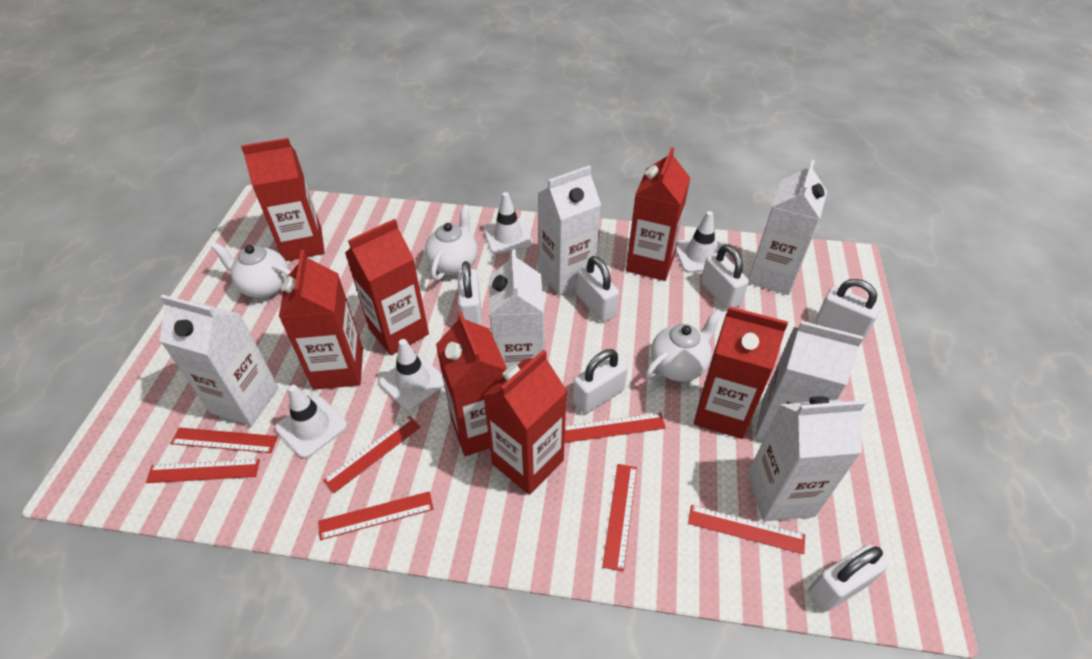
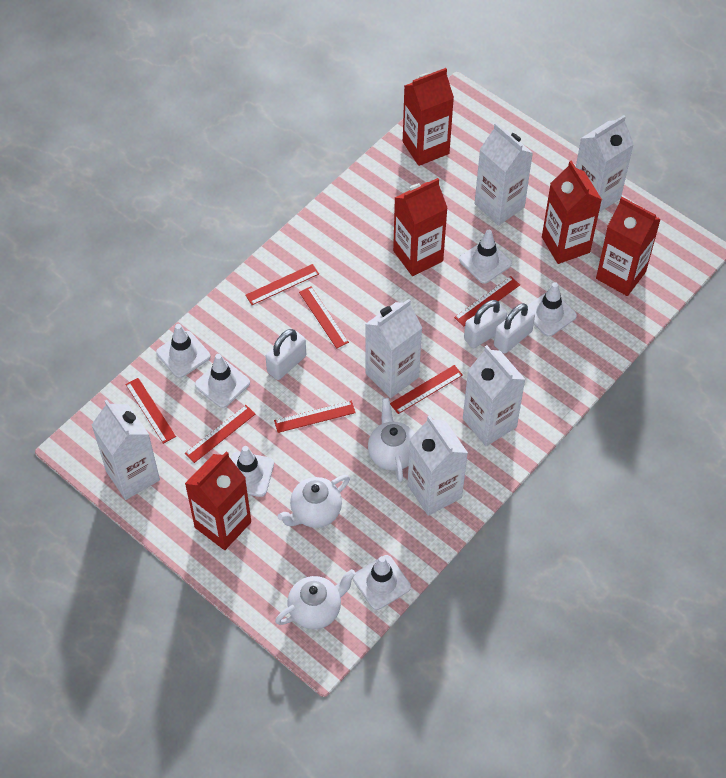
red carton: 7 -> 5
white padlock: 6 -> 3
white traffic cone: 4 -> 6

